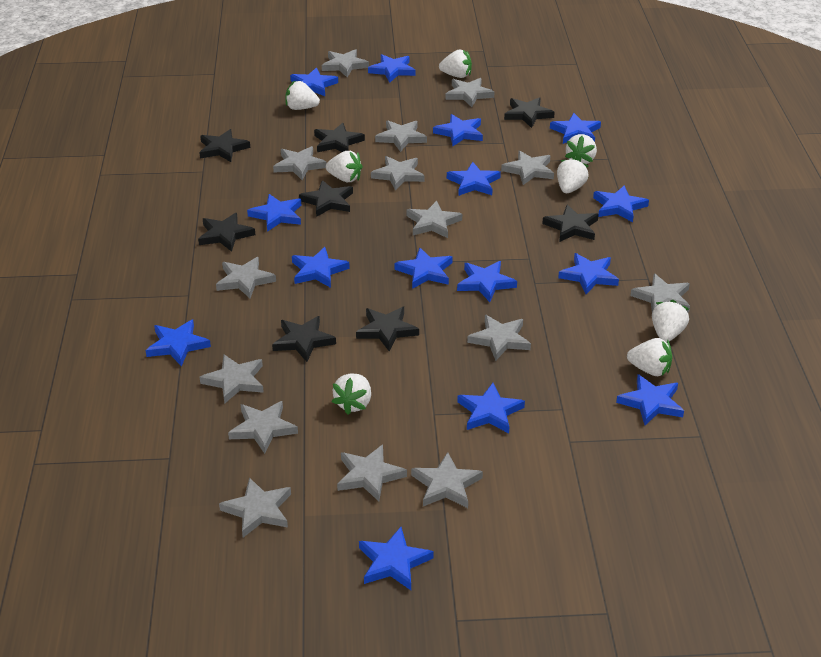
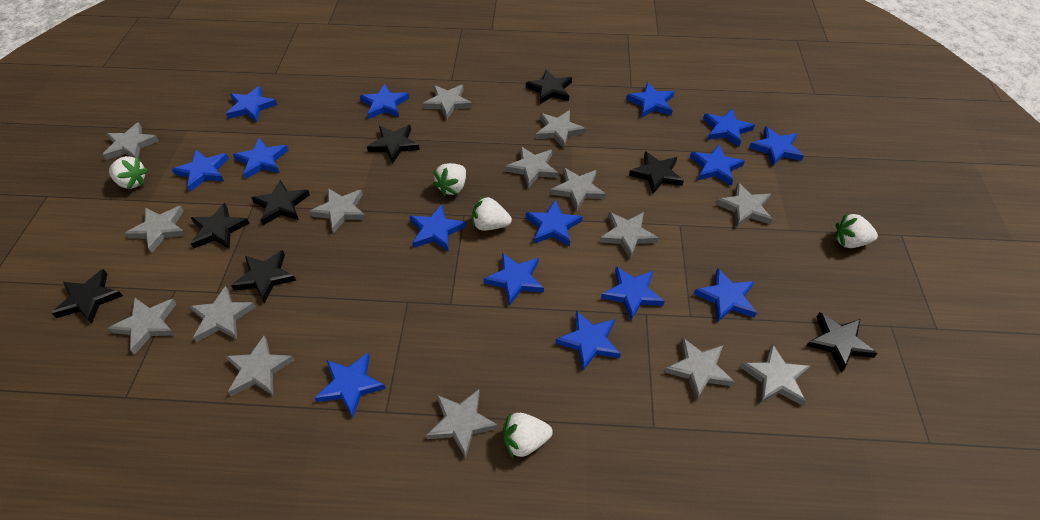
white strawberry: 8 -> 5

